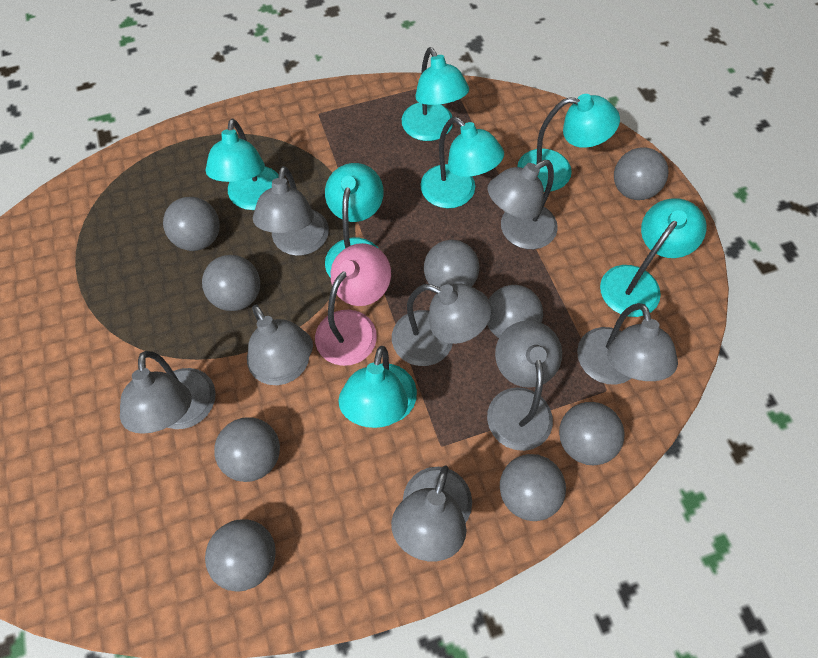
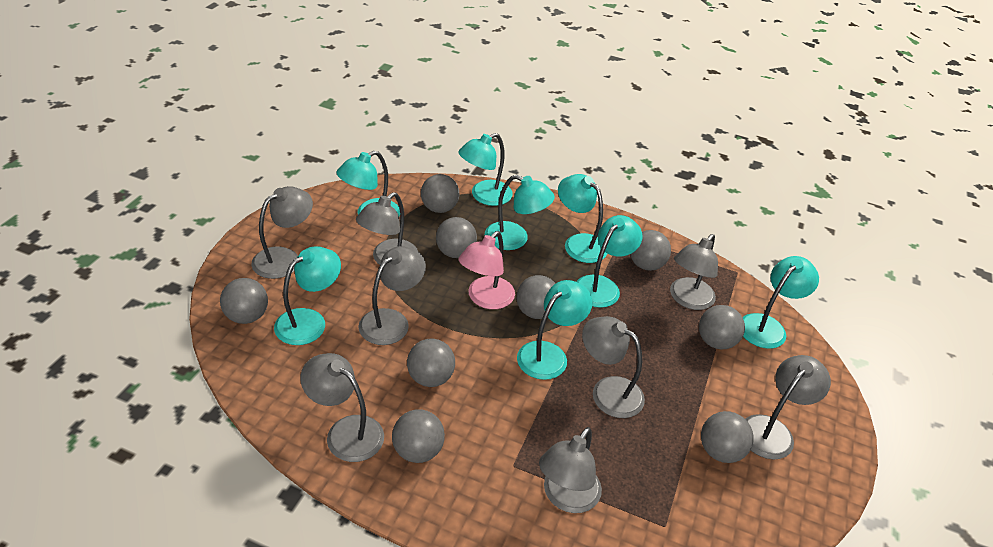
turquoise lamp: 7 -> 8

